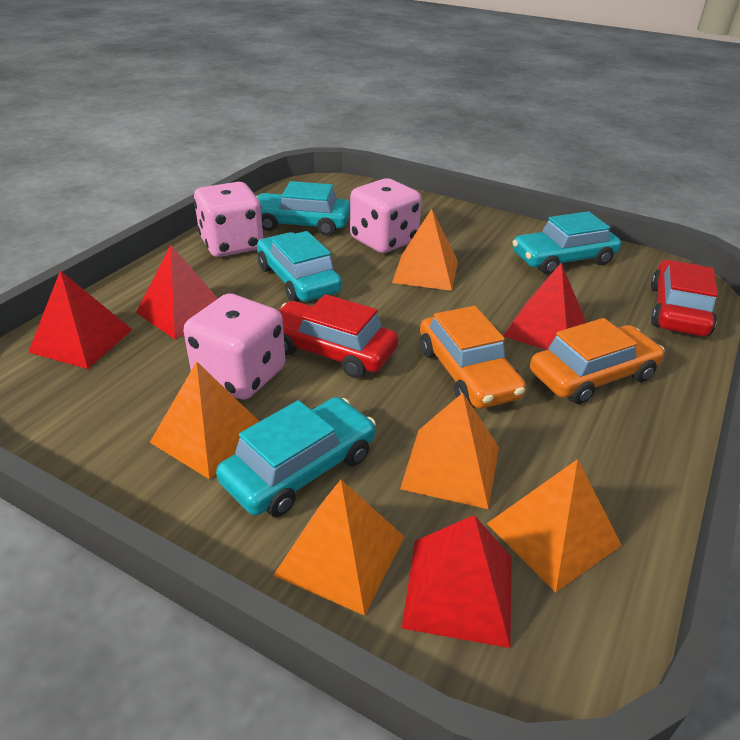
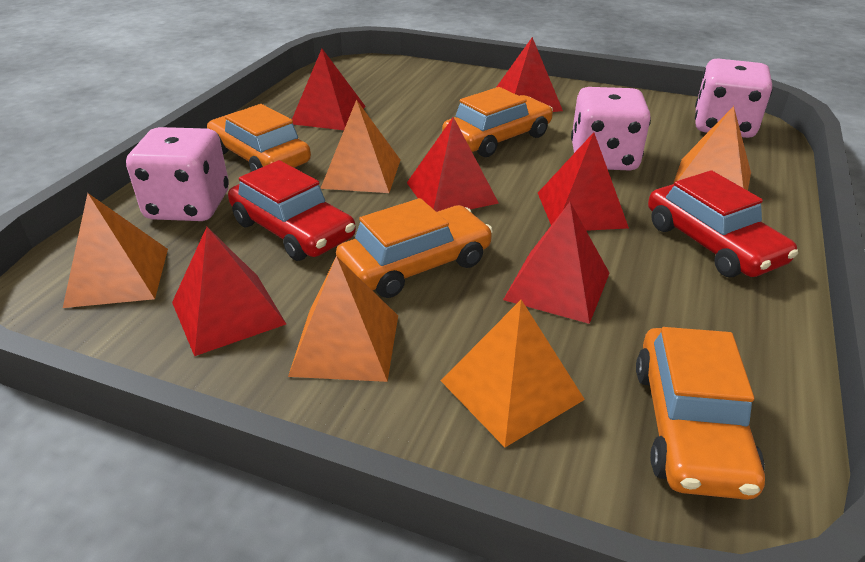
orange car: 2 -> 4
red pyramid: 4 -> 6
turquoise car: 4 -> 0

